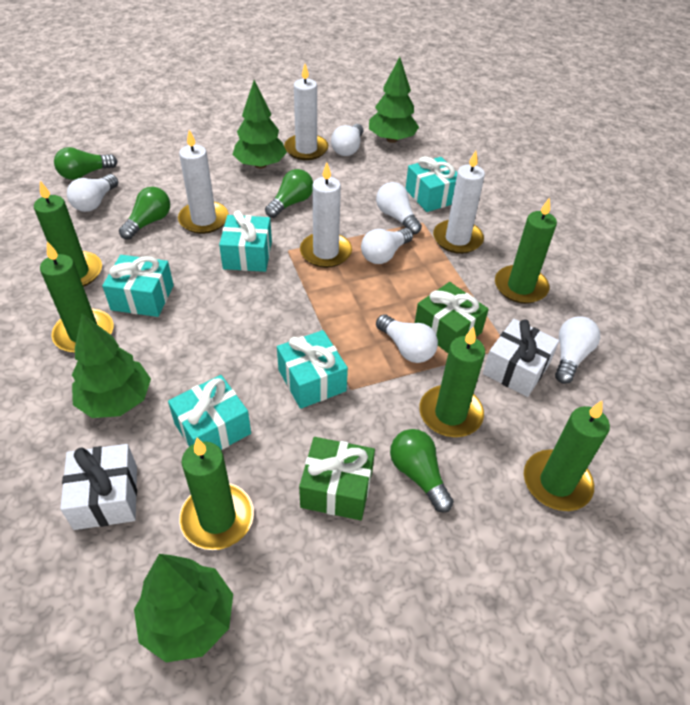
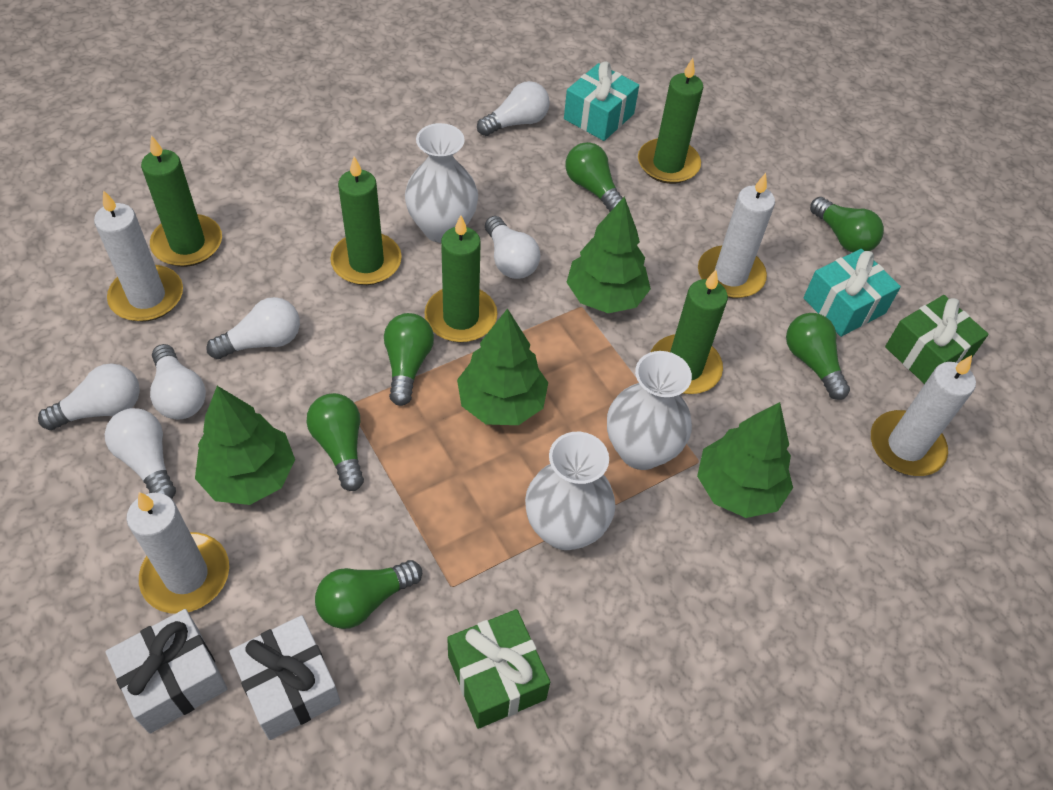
green candle: 6 -> 5
green light bulb: 4 -> 6
turquoise gift: 5 -> 2
white vase: 0 -> 3

